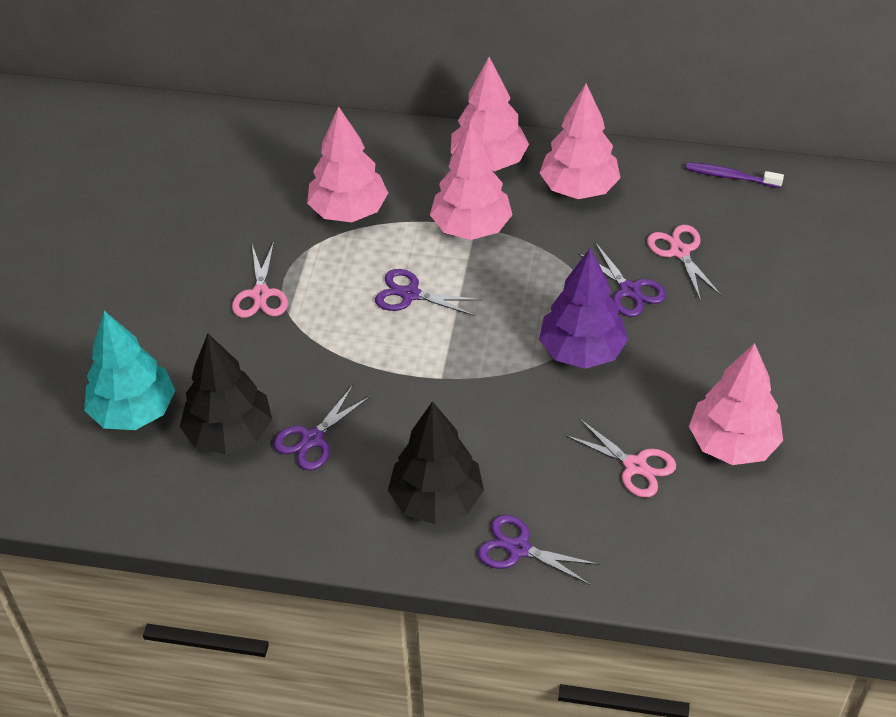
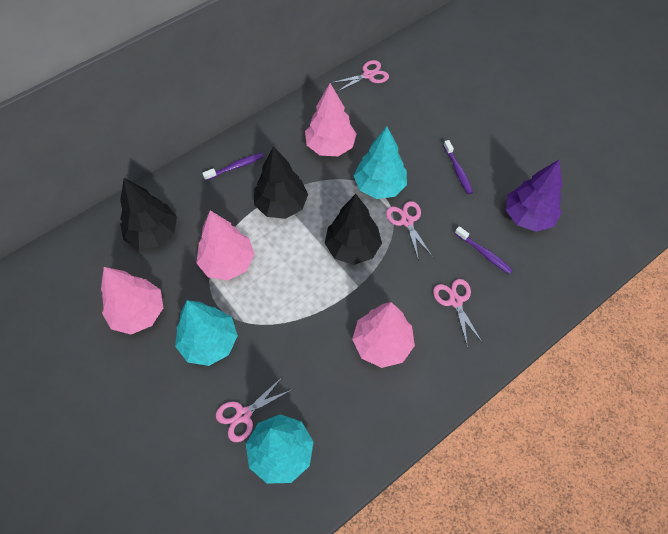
black tree: 2 -> 3
pink scissors: 3 -> 4
pink tree: 5 -> 4
purple scissors: 4 -> 0
purple toothbrush: 1 -> 3
turquoise tree: 1 -> 3

